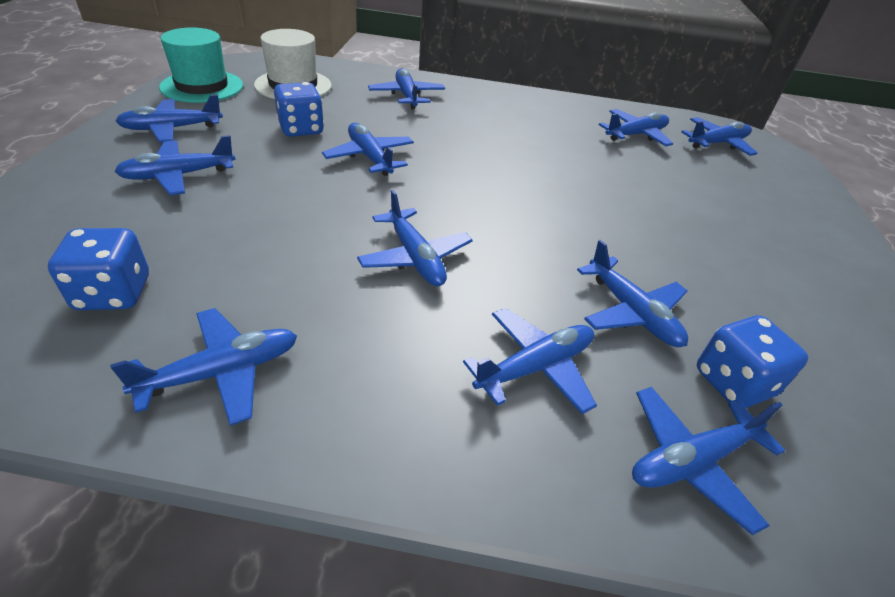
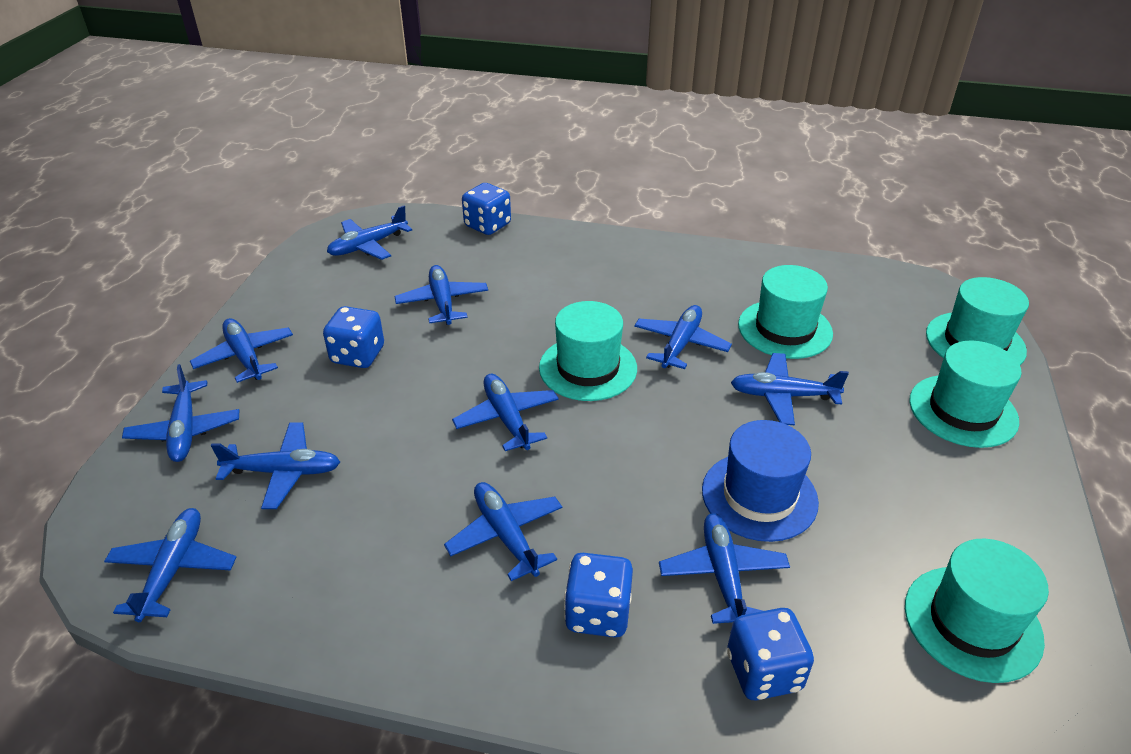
blue dice: 3 -> 4
blue hat: 0 -> 1
turquoise hat: 1 -> 5
white hat: 1 -> 0

